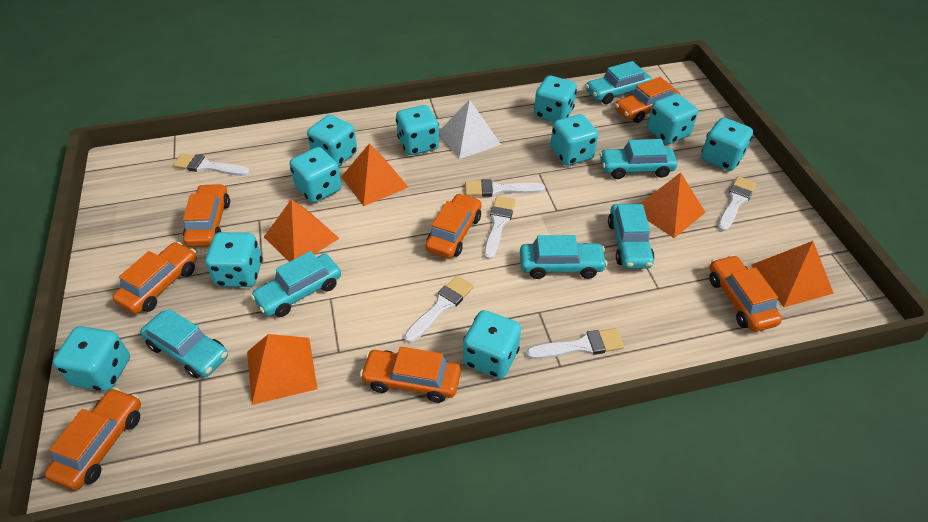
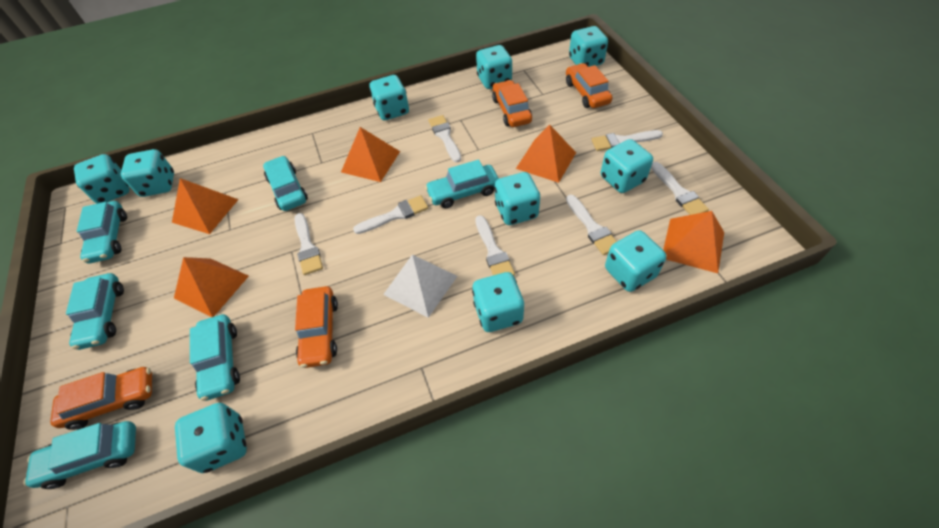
orange car: 7 -> 4
white brush: 6 -> 7

